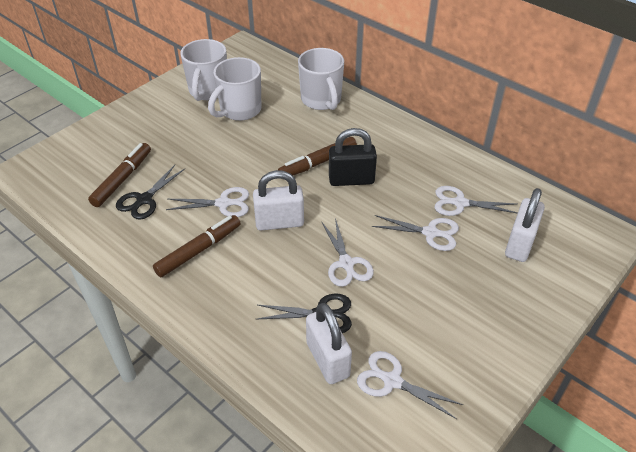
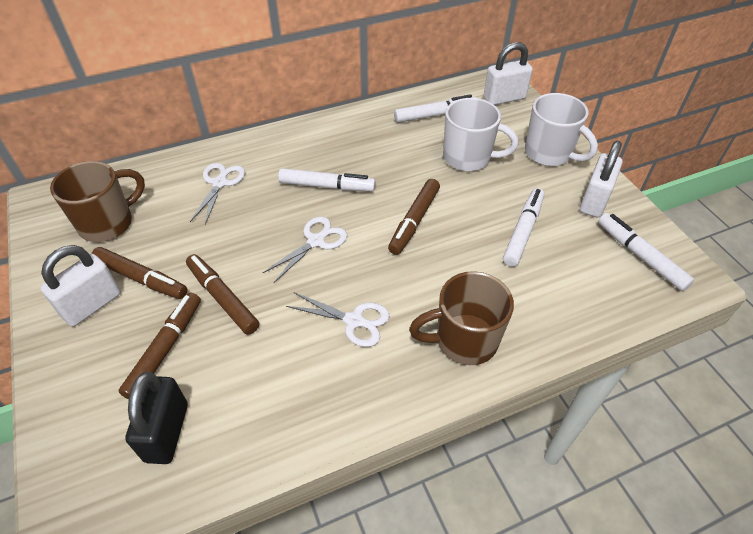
black scissors: 2 -> 0
brown marker: 3 -> 4
brown mug: 0 -> 2
white marker: 0 -> 4
white mug: 3 -> 2
white scissors: 5 -> 3

